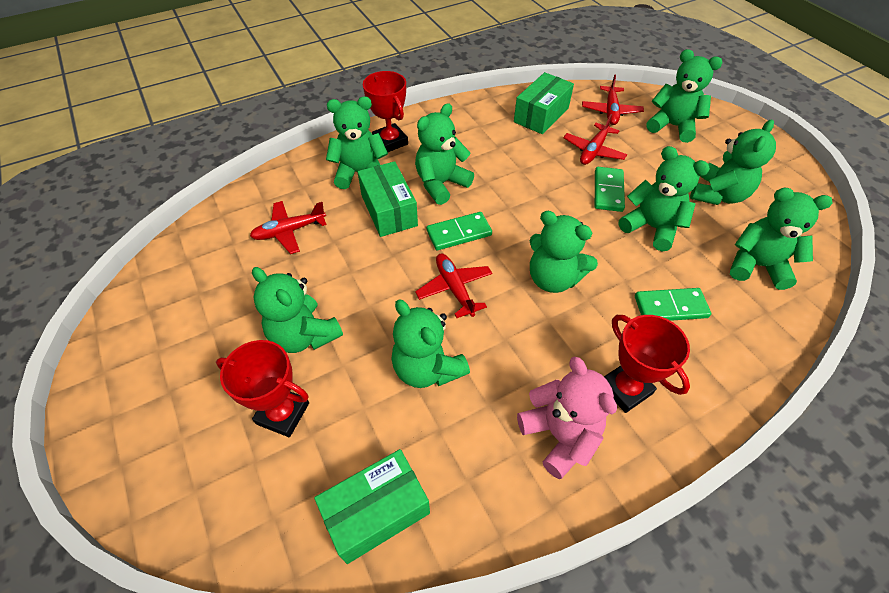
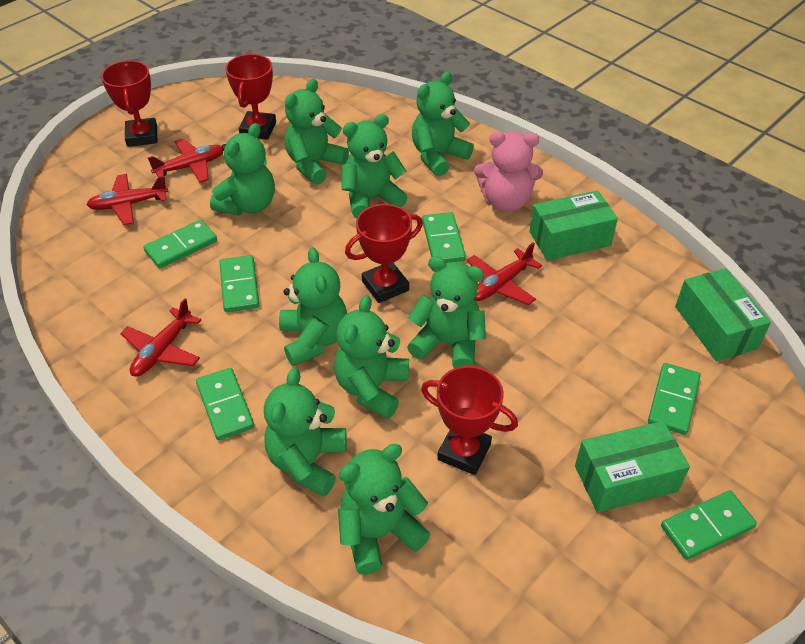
green domino: 3 -> 6
red trophy: 3 -> 4

